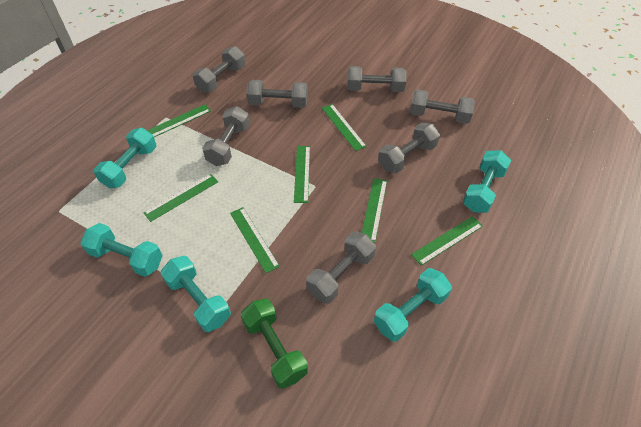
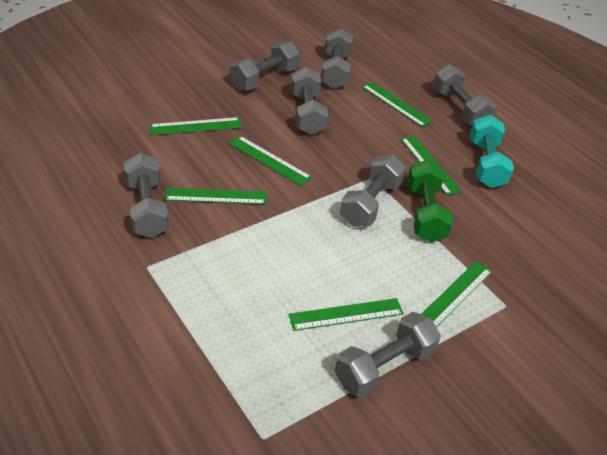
turquoise dumbbell: 5 -> 1

